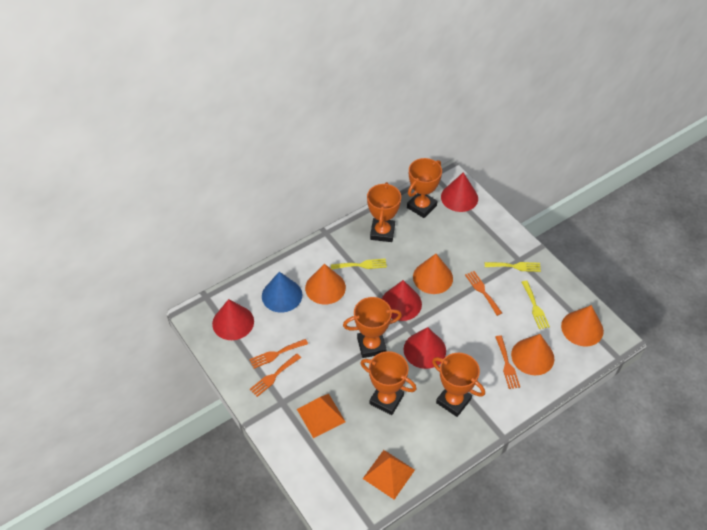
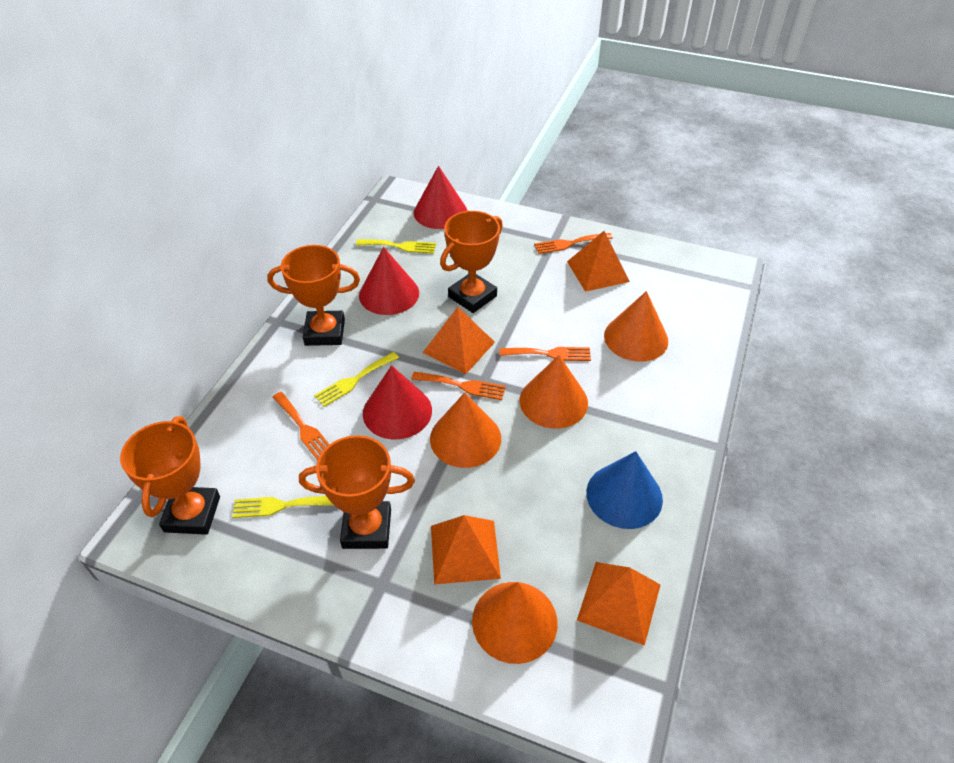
orange pyramid: 2 -> 4
orange trophy: 5 -> 4
red cone: 4 -> 3

